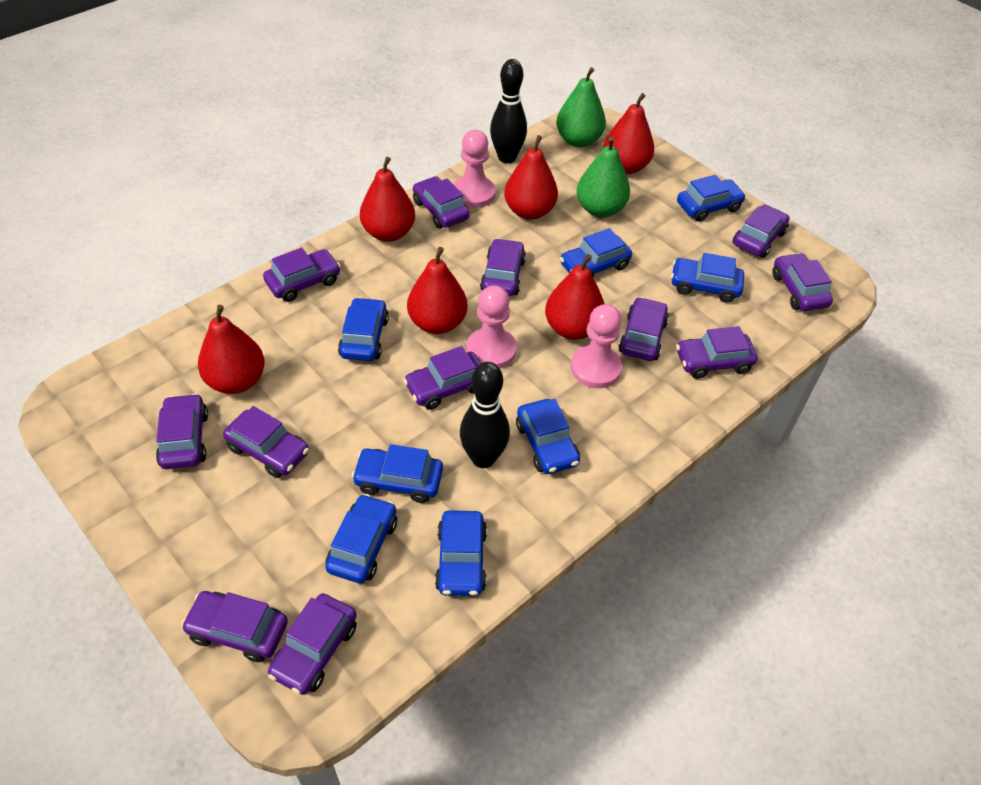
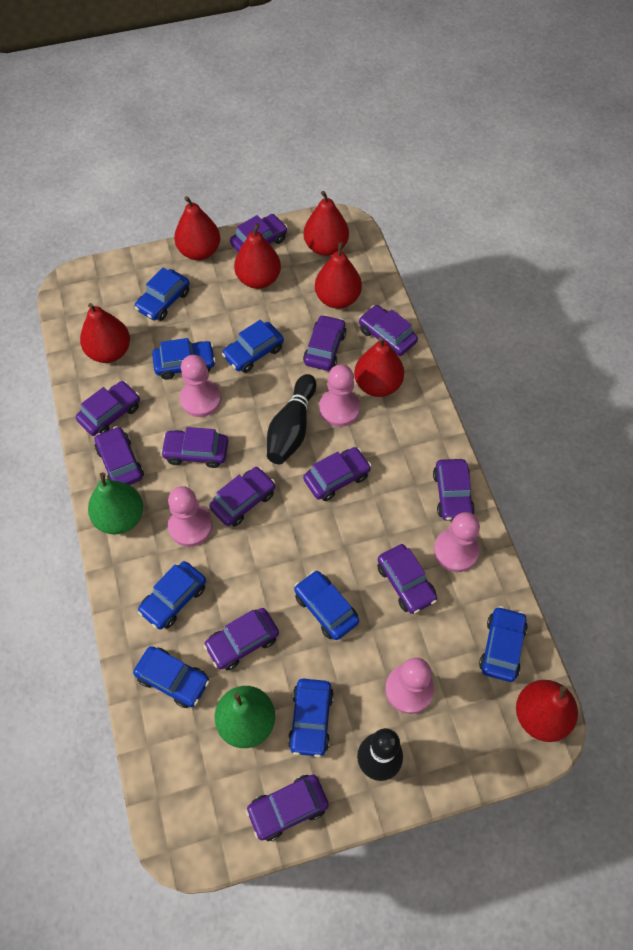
pink pawn: 3 -> 5
red pear: 6 -> 7

